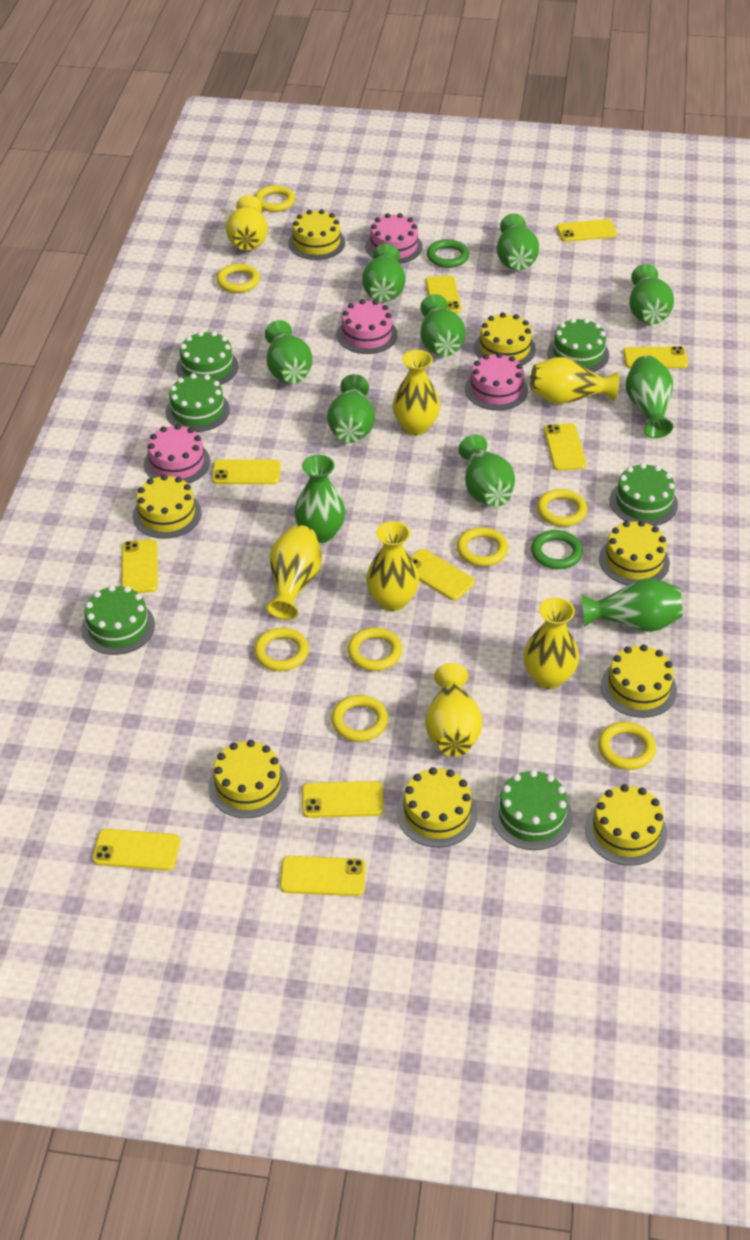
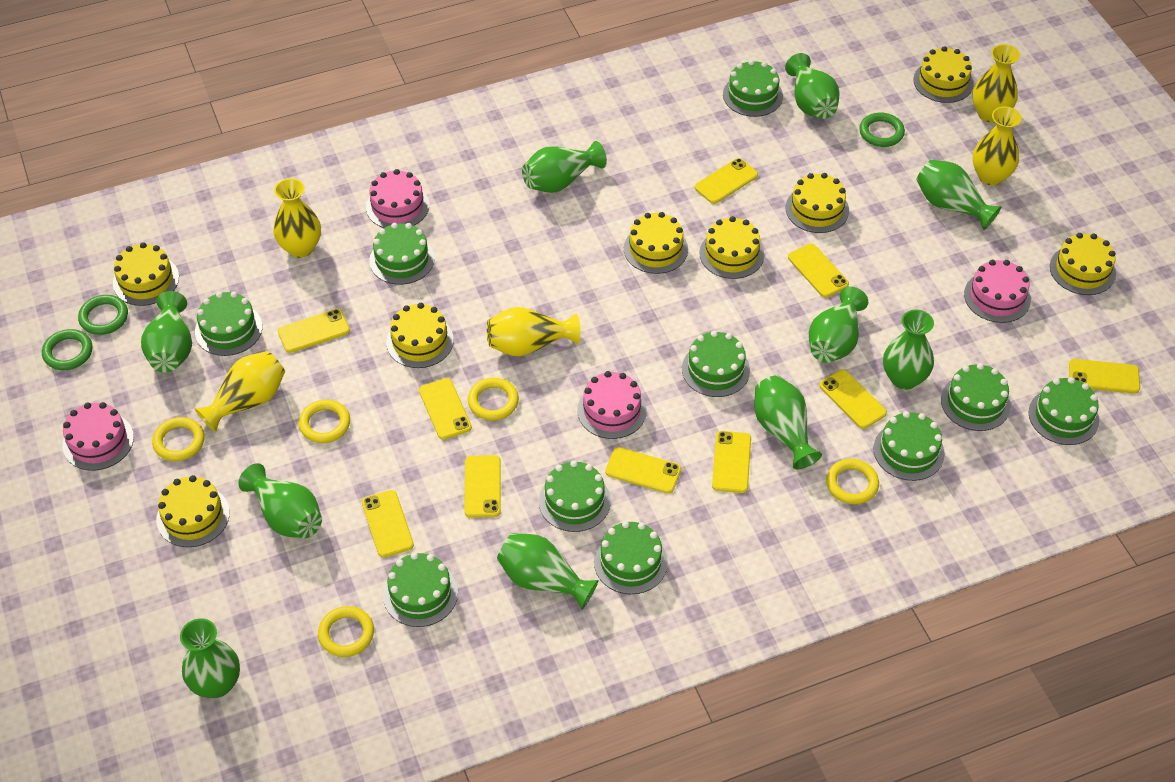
green cake: 6 -> 10
green ring: 2 -> 3
yellow ring: 8 -> 5
yellow vase: 7 -> 5

